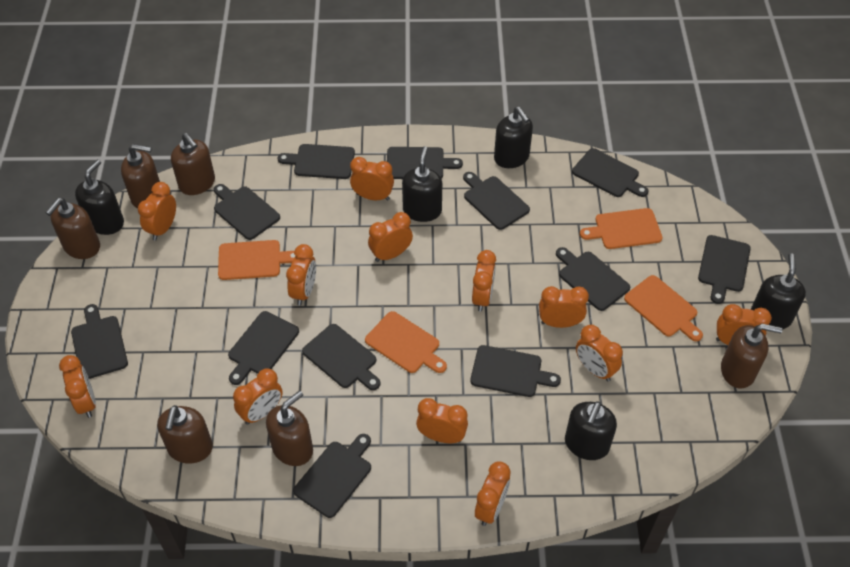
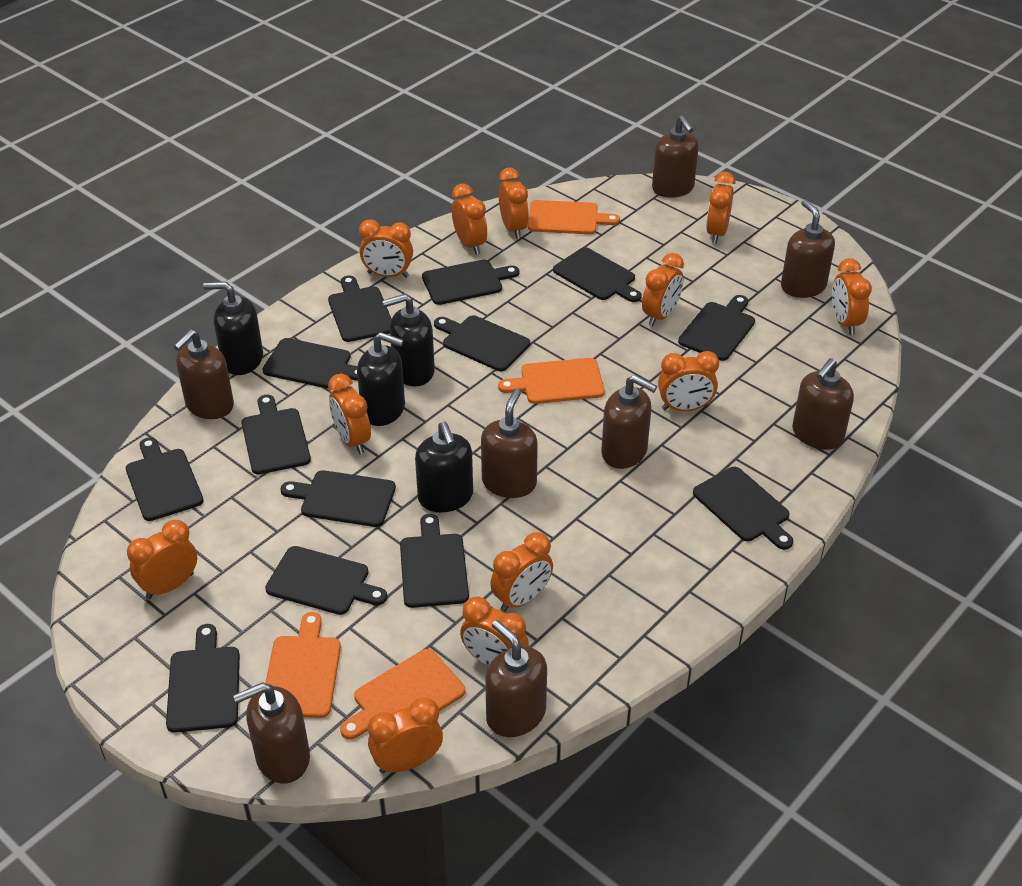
black cutting board: 12 -> 13
black soap dispenser: 5 -> 4
brown soap dispenser: 6 -> 8

